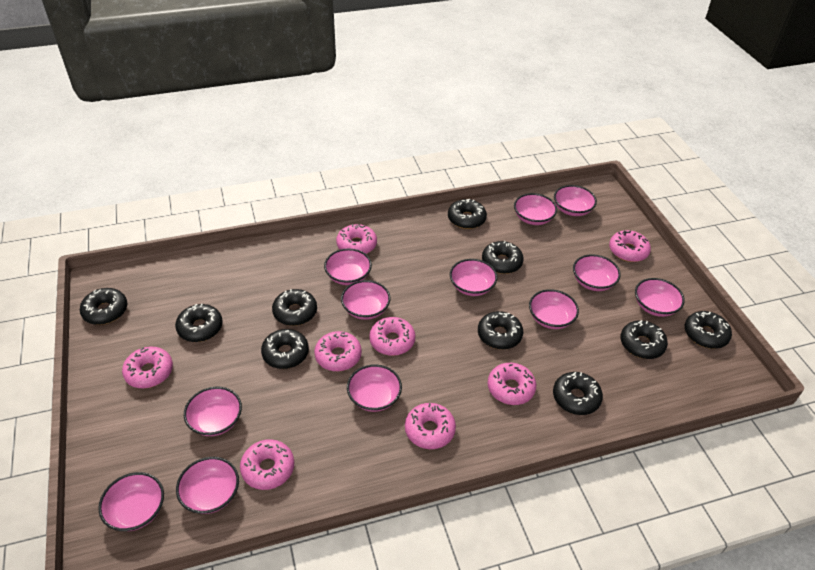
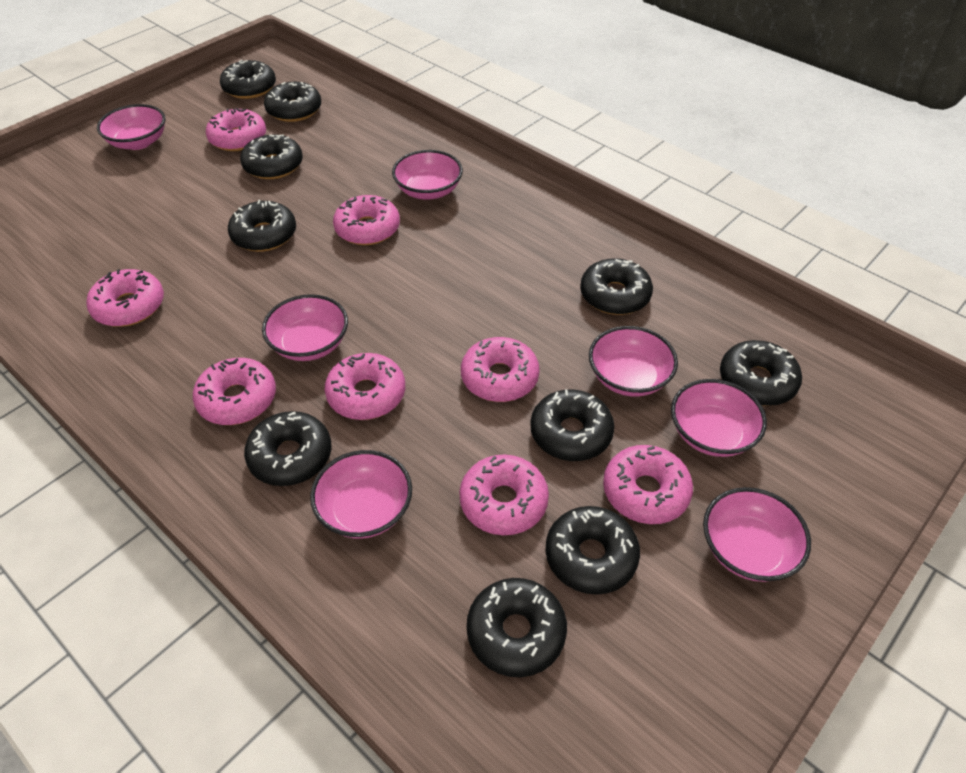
pink bowl: 12 -> 7

